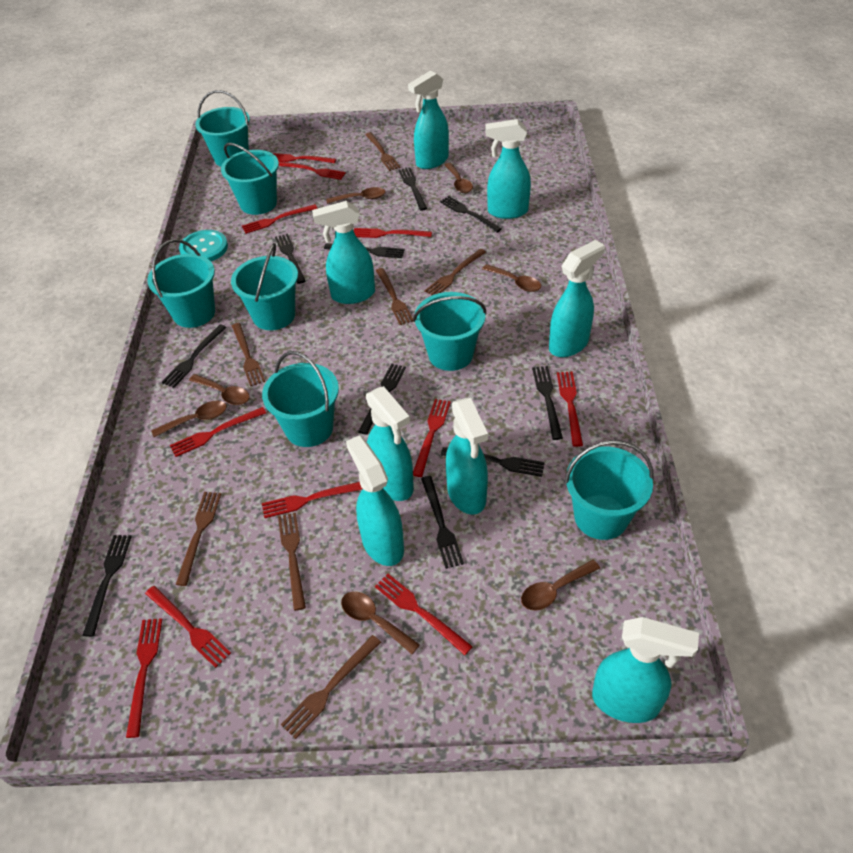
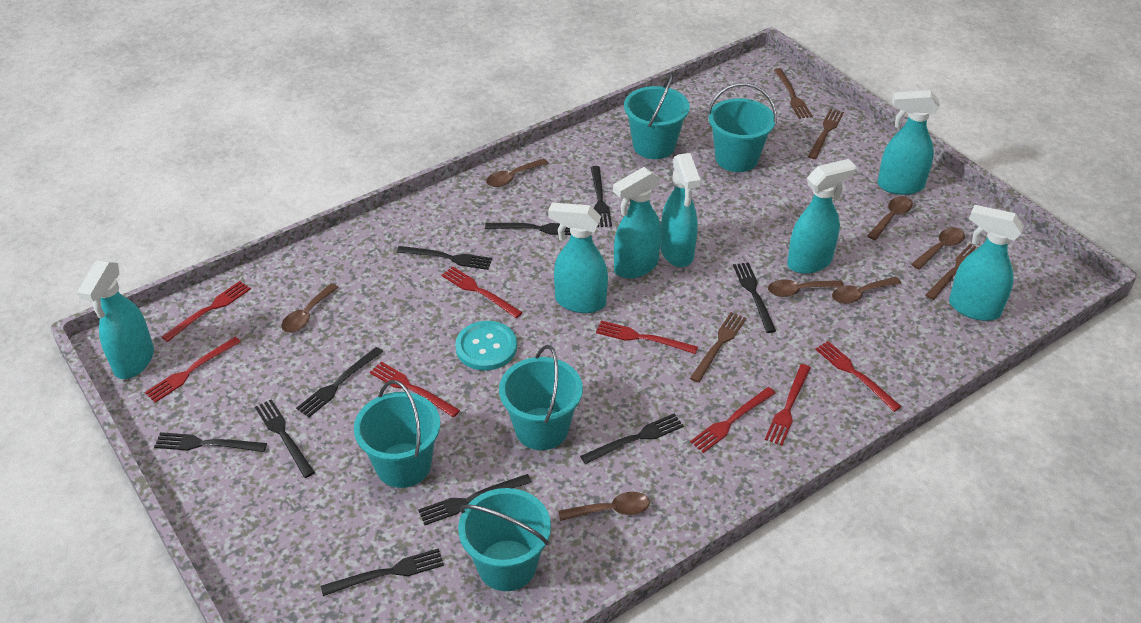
brown fork: 7 -> 4
red fork: 11 -> 8
turquoise bucket: 7 -> 5
turquoise spray bottle: 8 -> 7

